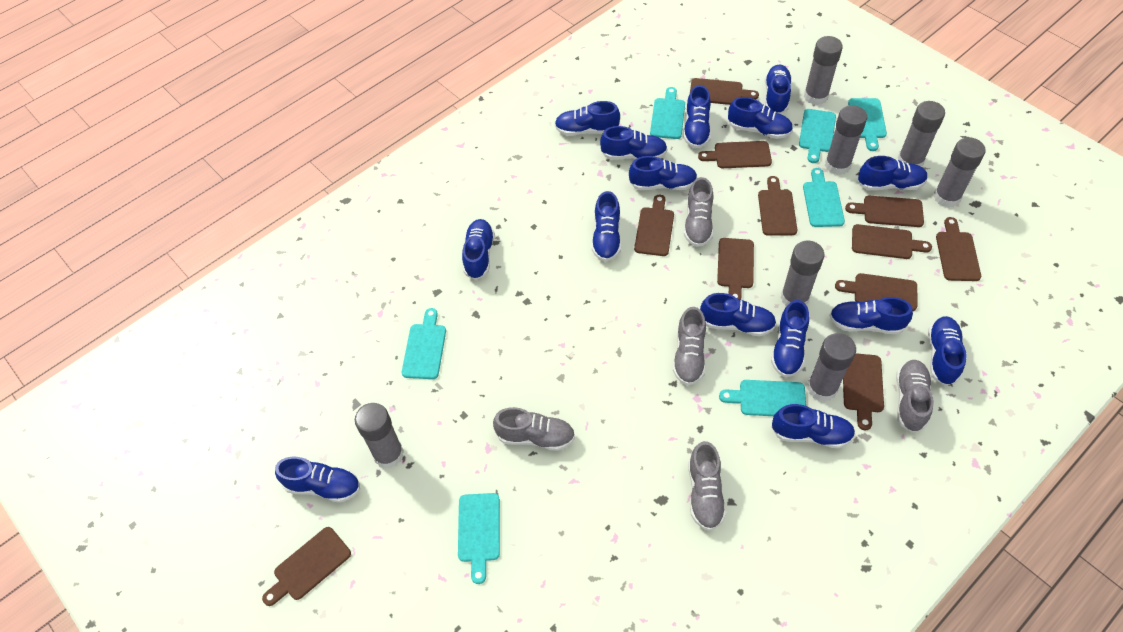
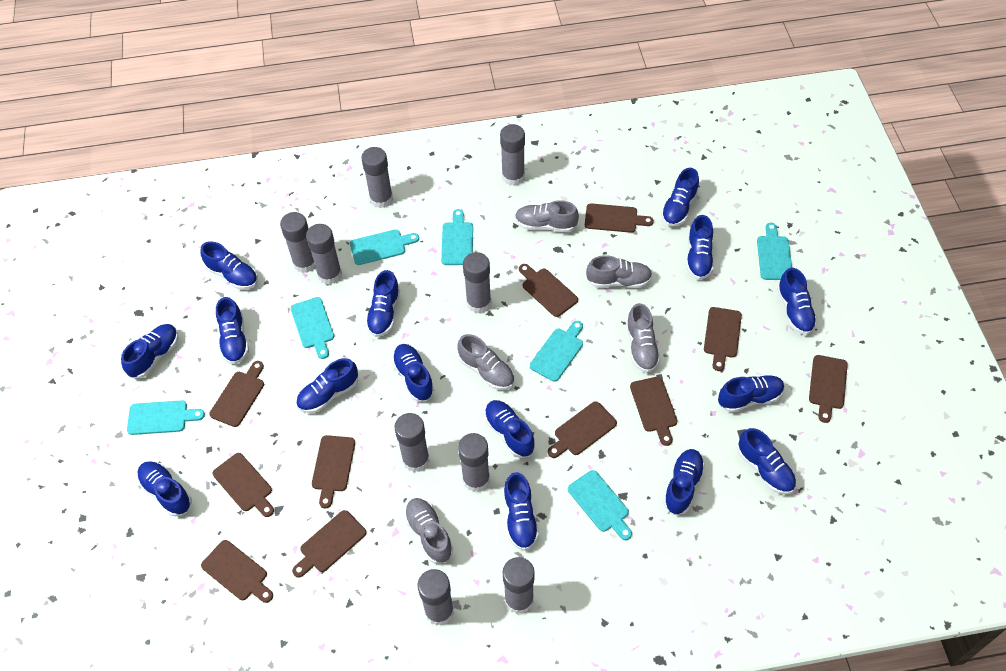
grey glue stick: 7 -> 9

